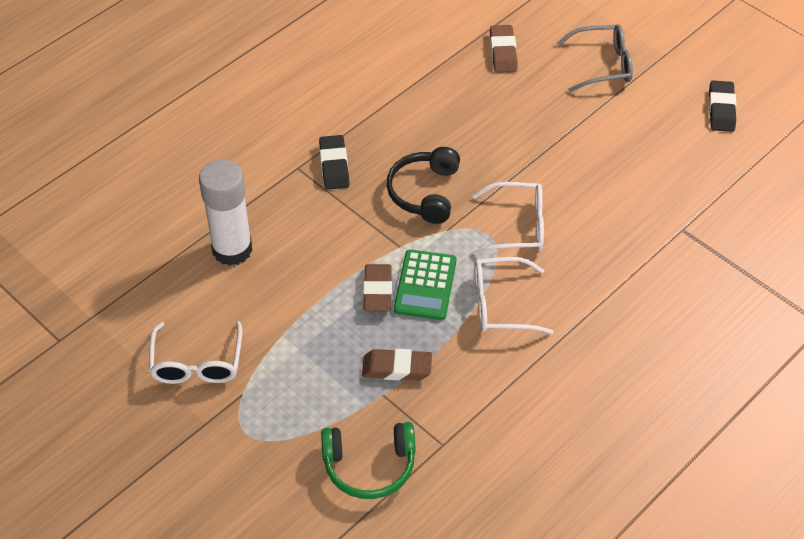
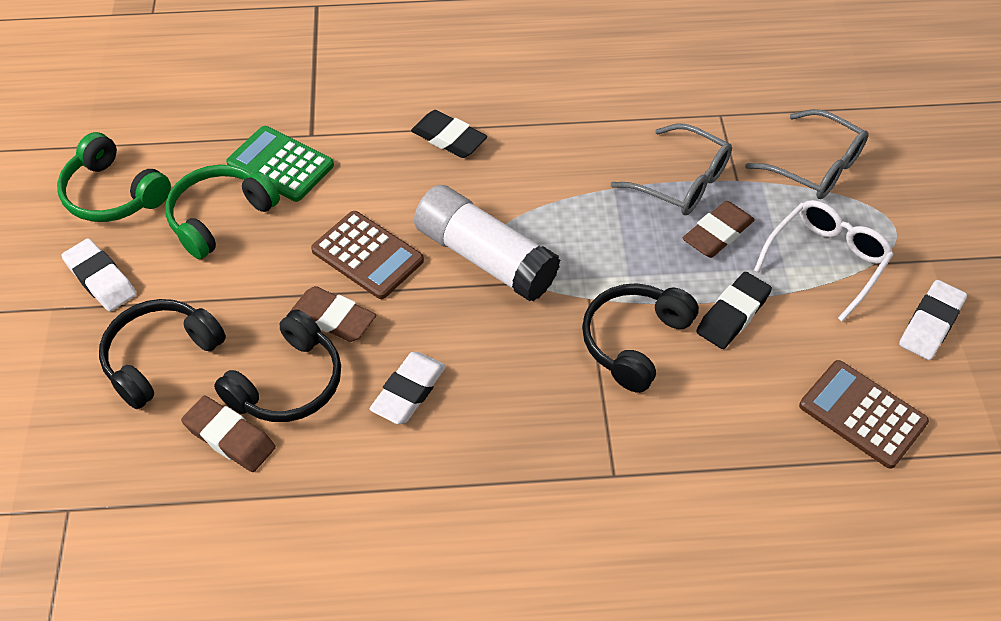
black headphones: 1 -> 3
brown calculator: 0 -> 2
green headphones: 1 -> 2
grey glasses: 1 -> 2
white eraser: 0 -> 3
white glasses: 3 -> 1

